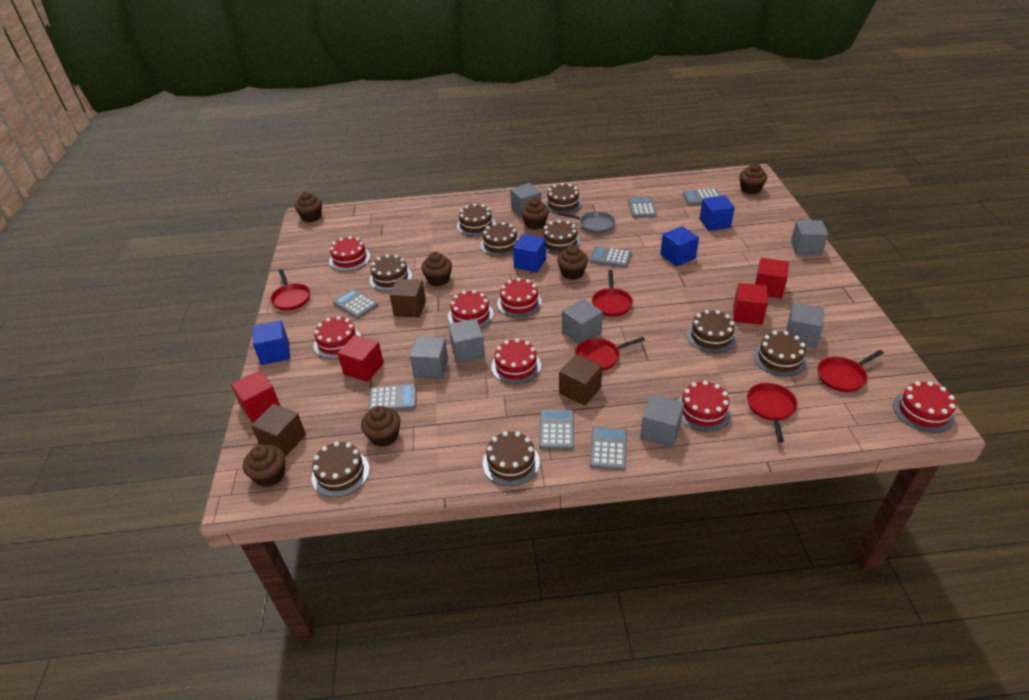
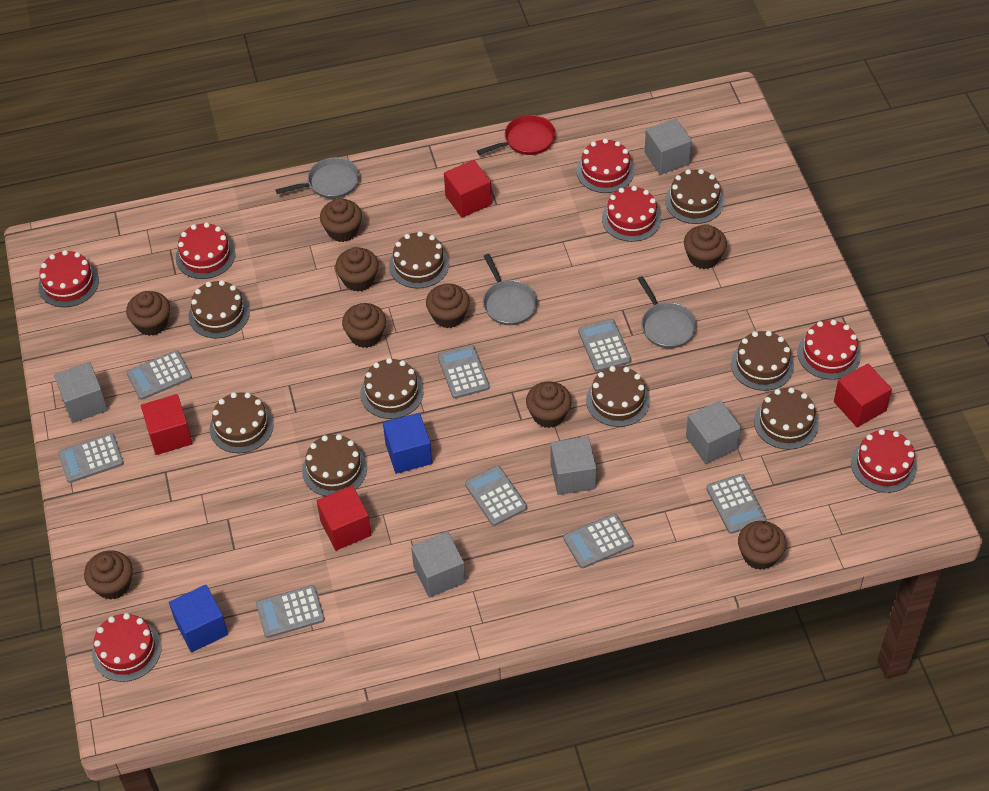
blue cube: 4 -> 2
brown cube: 3 -> 0
brown cupcake: 7 -> 9
grey calculator: 7 -> 8
grey cube: 7 -> 5
grey pan: 1 -> 3
red pan: 5 -> 1

